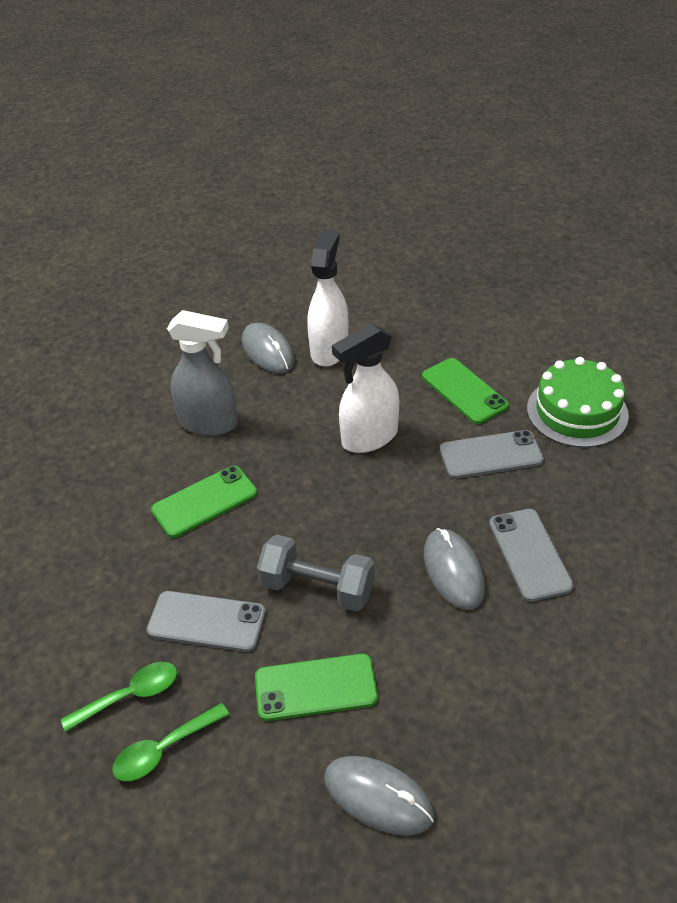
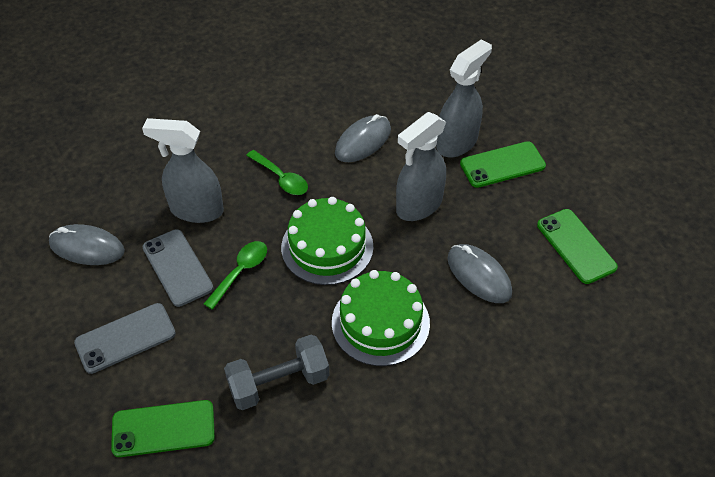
green cake: 1 -> 2
grey phone: 3 -> 2
grey spray bottle: 1 -> 3
white spray bottle: 2 -> 0

